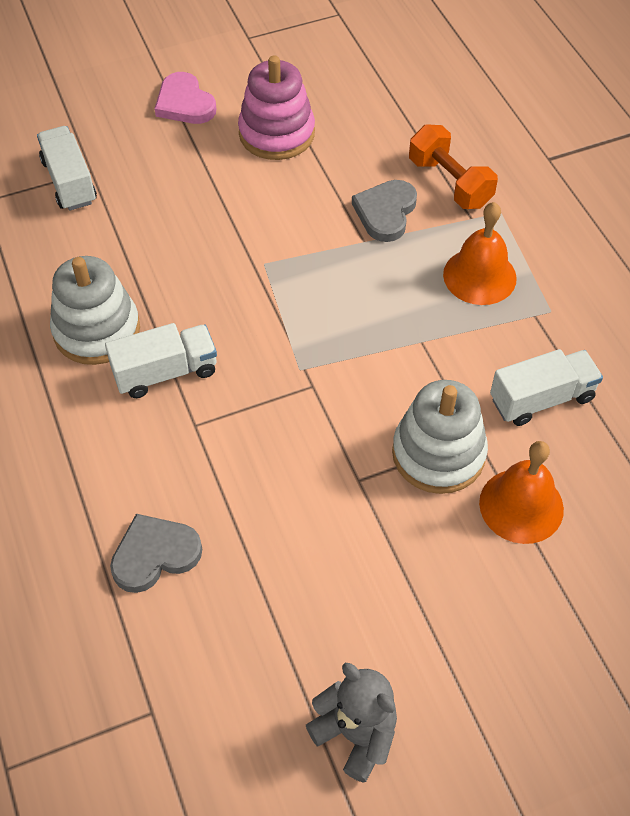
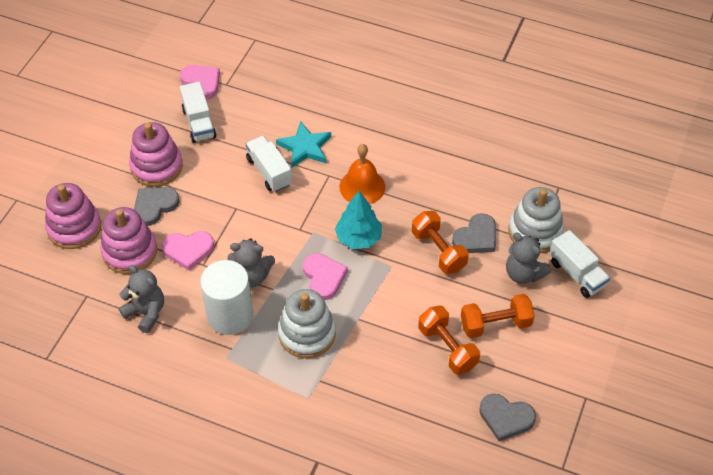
grey heart: 2 -> 3
grey teddy bear: 1 -> 3
orange bell: 2 -> 1
orange dumbbell: 1 -> 3
pink heart: 1 -> 3
pink stacking toy: 1 -> 3
turquoise star: 0 -> 1
turquoise tree: 0 -> 1
white cylinder: 0 -> 1

